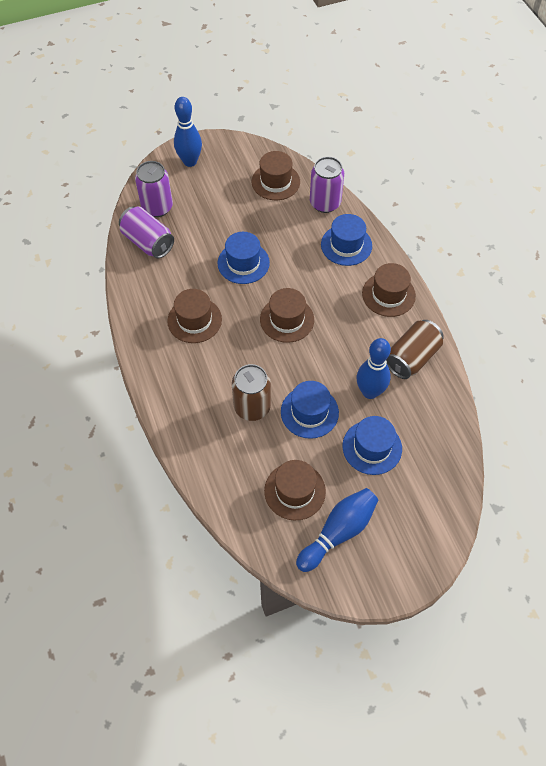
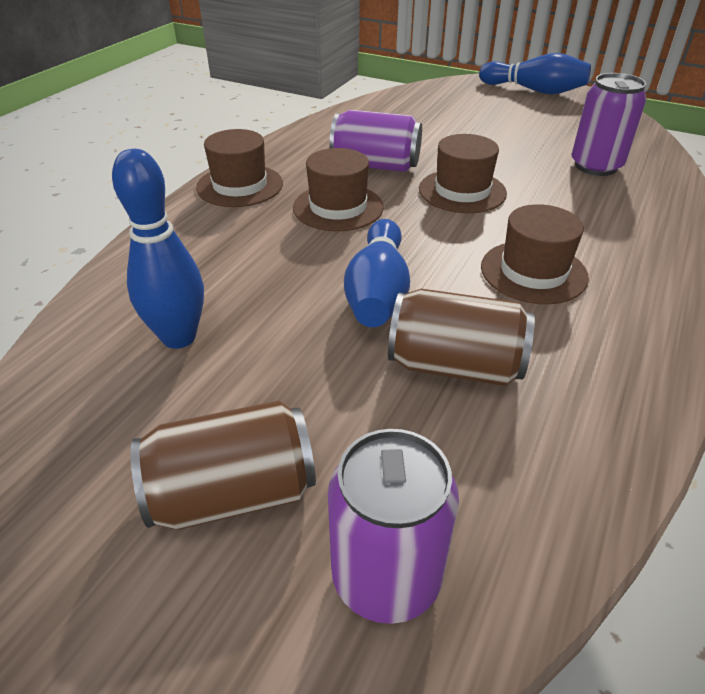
blue hat: 4 -> 0
brown hat: 5 -> 4

